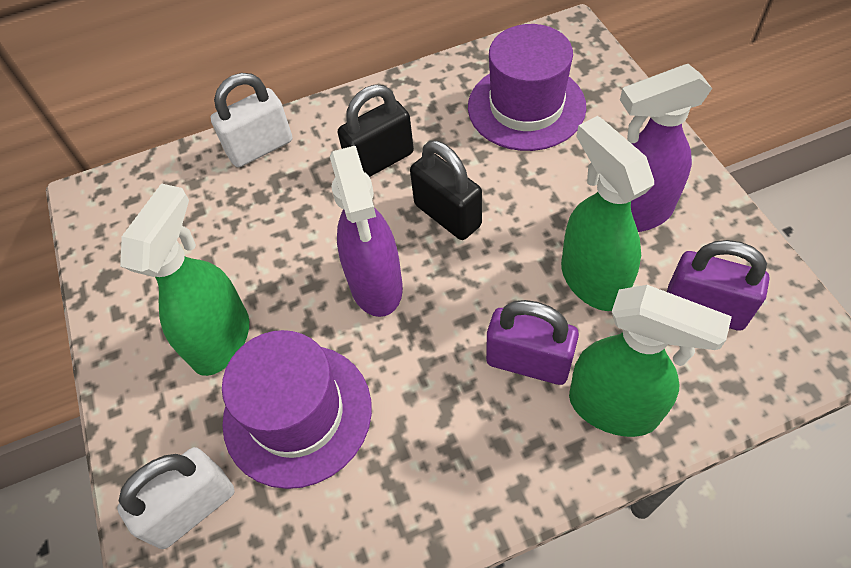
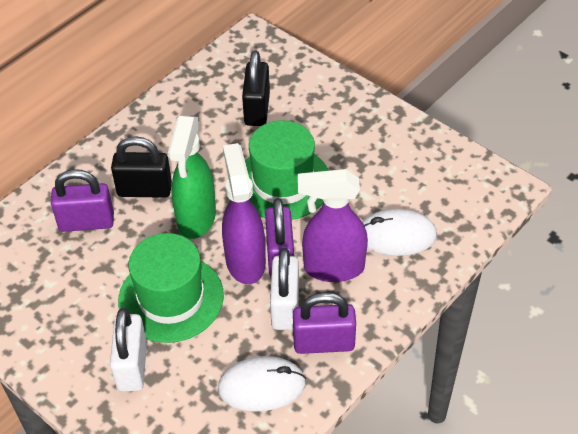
green hat: 0 -> 2
green spray bottle: 3 -> 1
purple hat: 2 -> 0
purple padlock: 2 -> 3
white mouse: 0 -> 2

